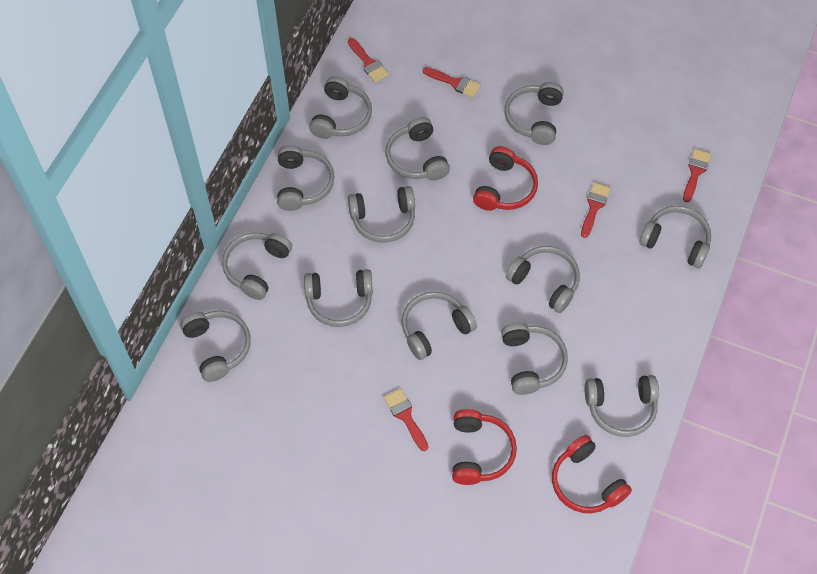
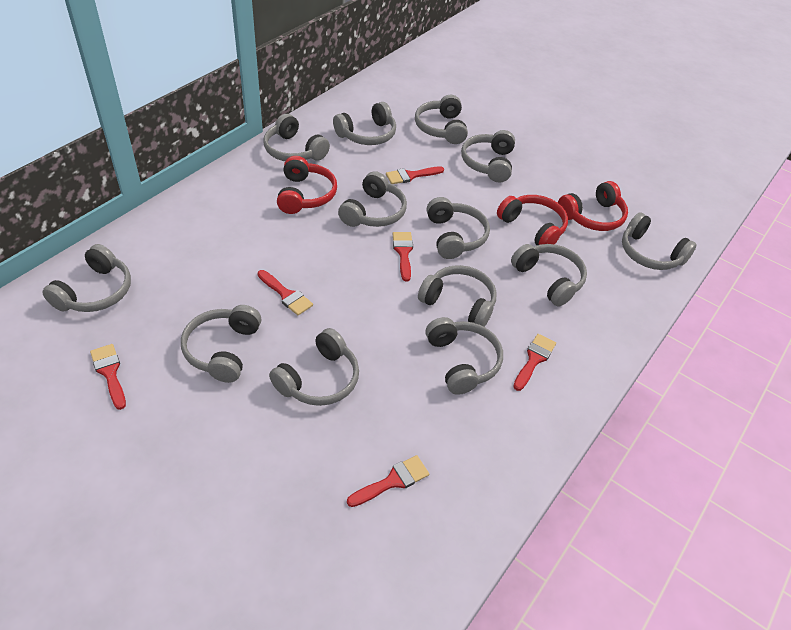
red brush: 5 -> 6

